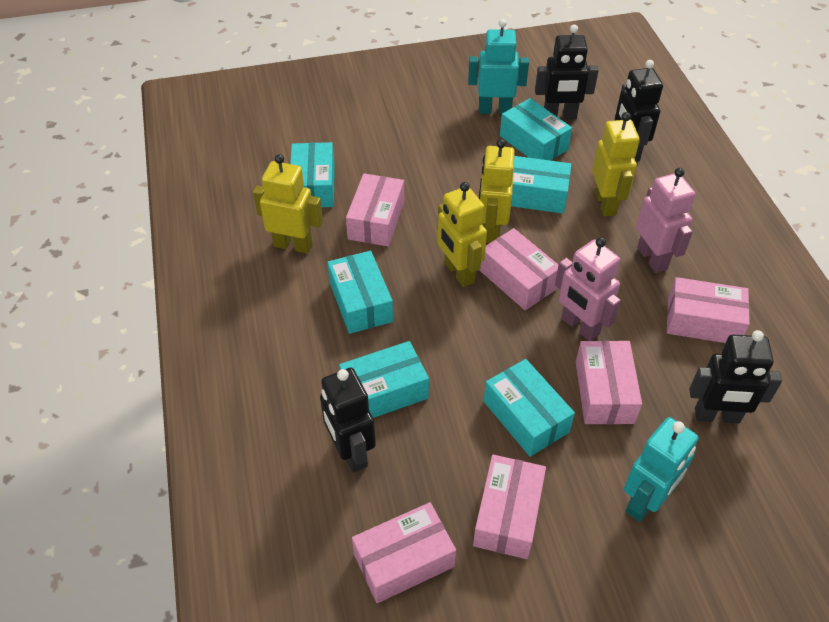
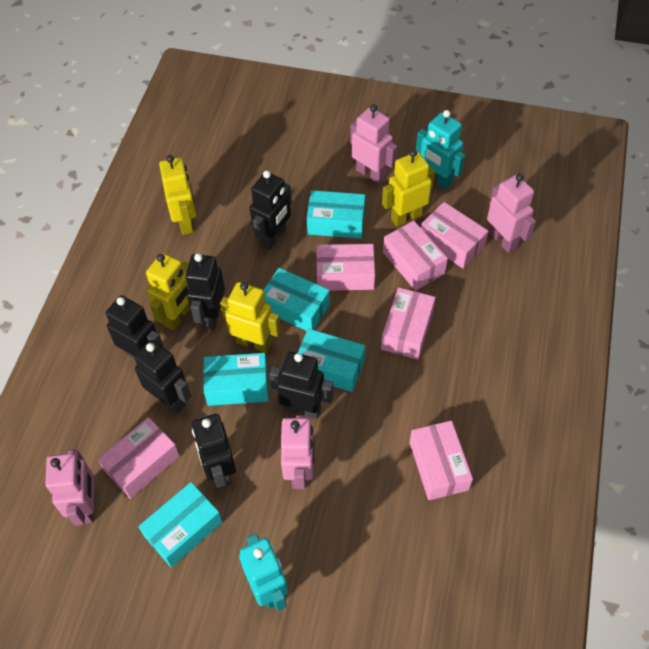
black robot: 4 -> 6
pink robot: 2 -> 4
turquoise box: 6 -> 5

